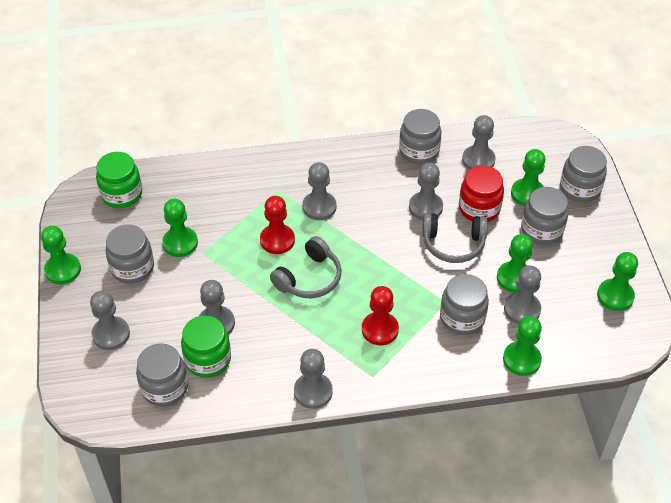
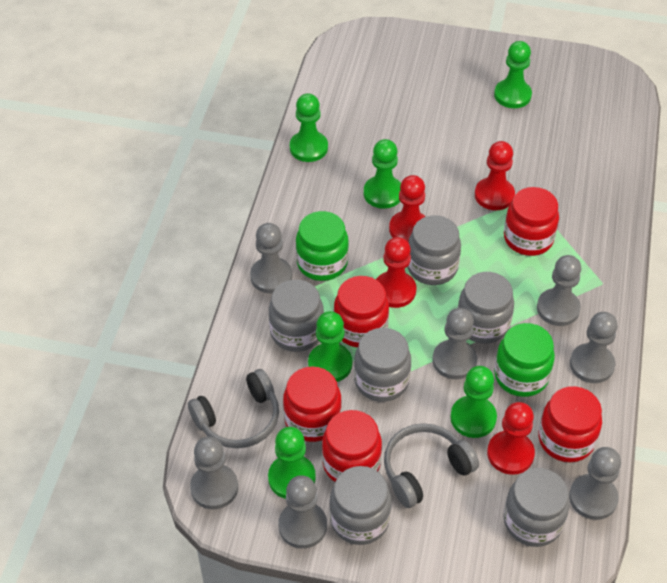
red jar: 1 -> 5
red pawn: 2 -> 4

